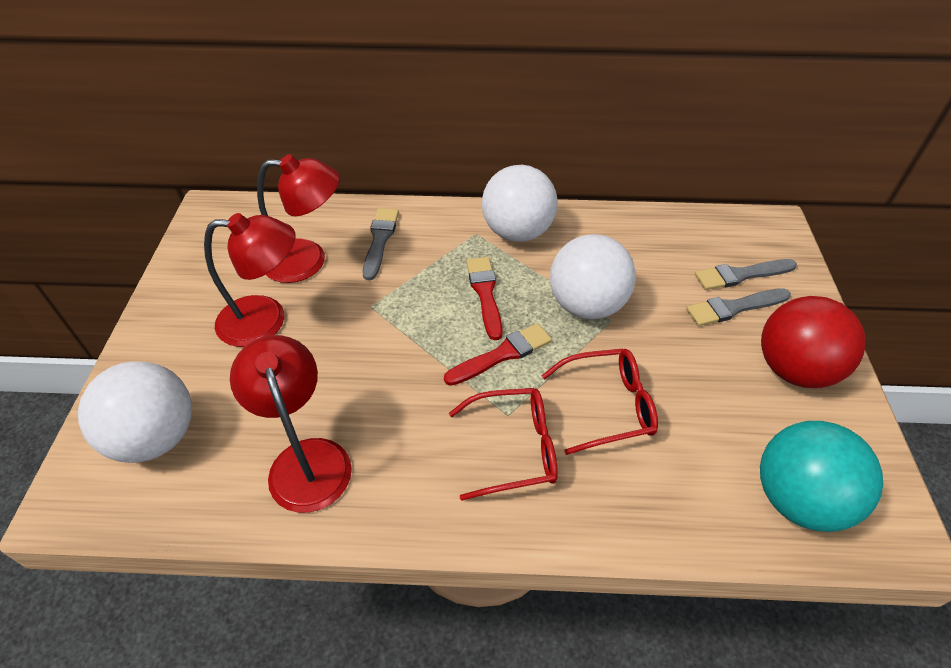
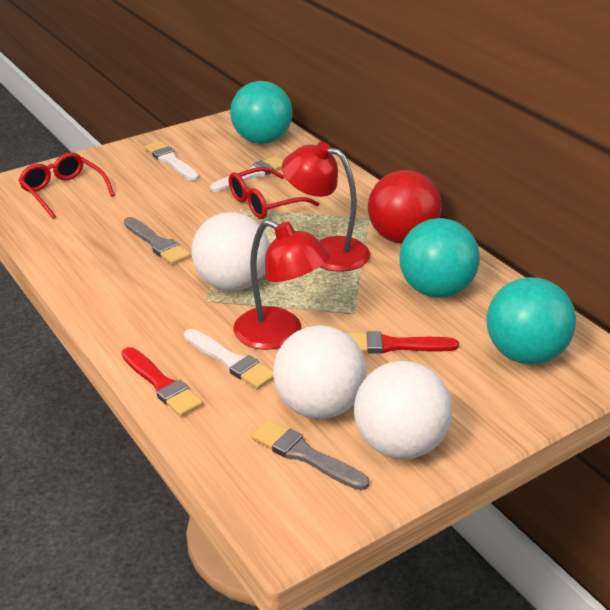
grey brush: 3 -> 2
red lamp: 3 -> 2
turquoise ball: 1 -> 3
white brush: 0 -> 3

